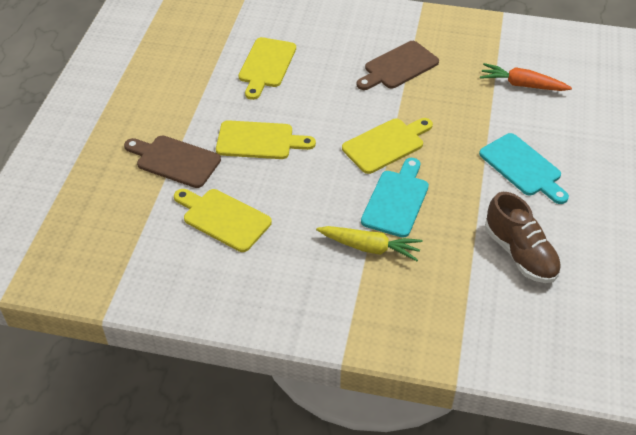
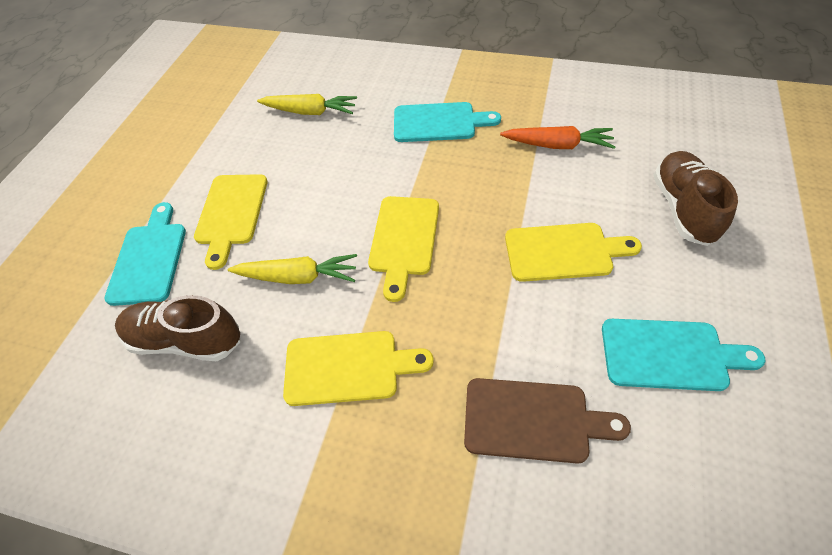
brown cutting board: 2 -> 1
brown shoe: 1 -> 2
turquoise cutting board: 2 -> 3
yellow carrot: 1 -> 2

